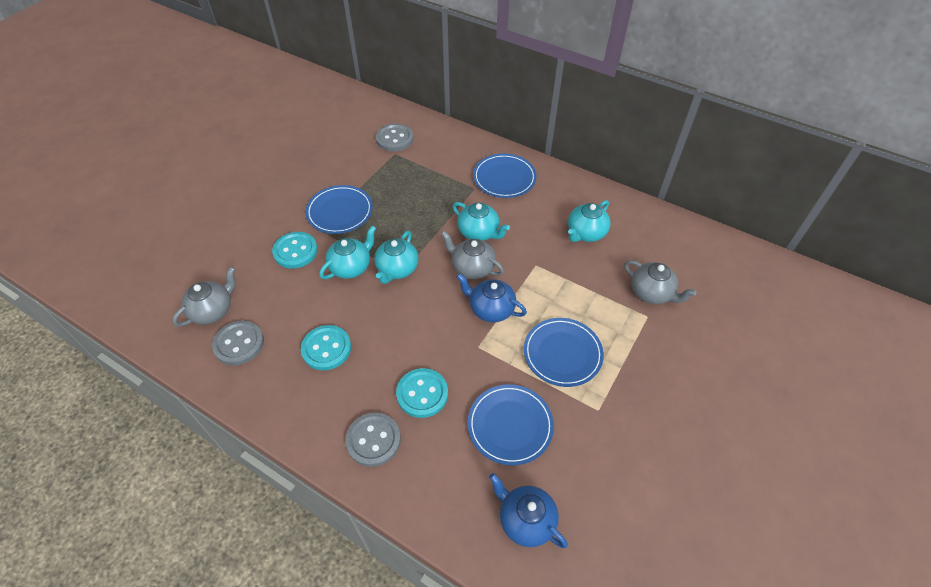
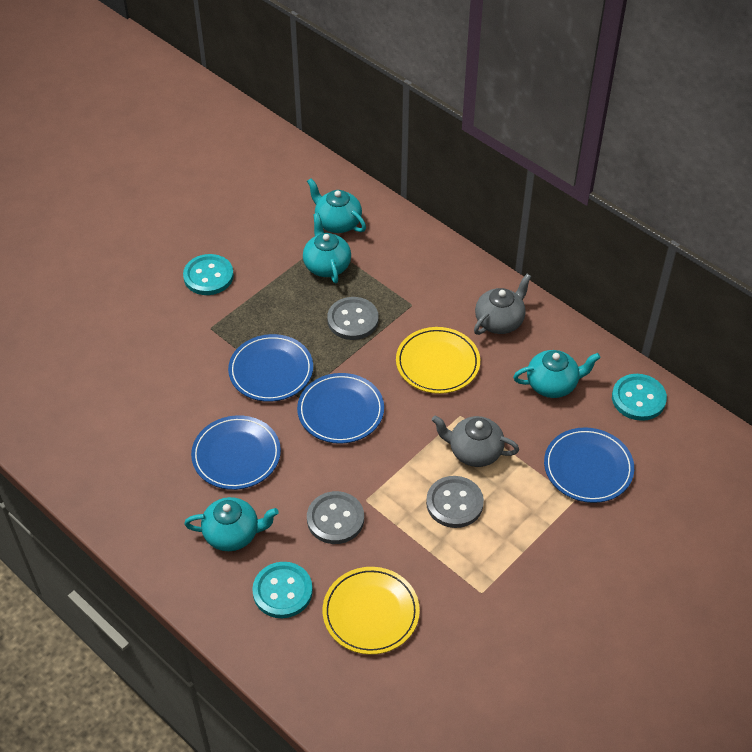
blue teapot: 2 -> 0
grey teapot: 3 -> 2
yellow plate: 0 -> 2

